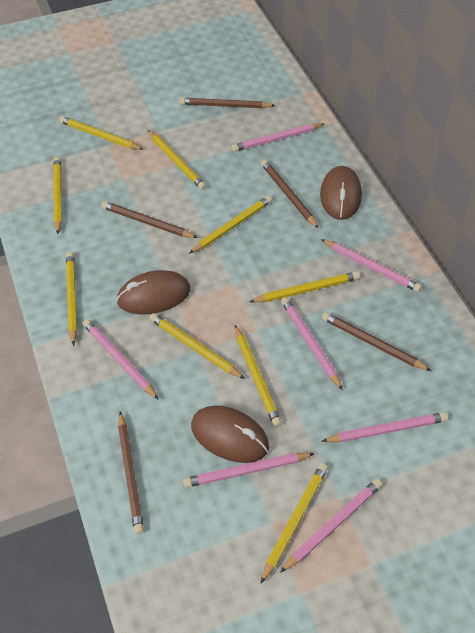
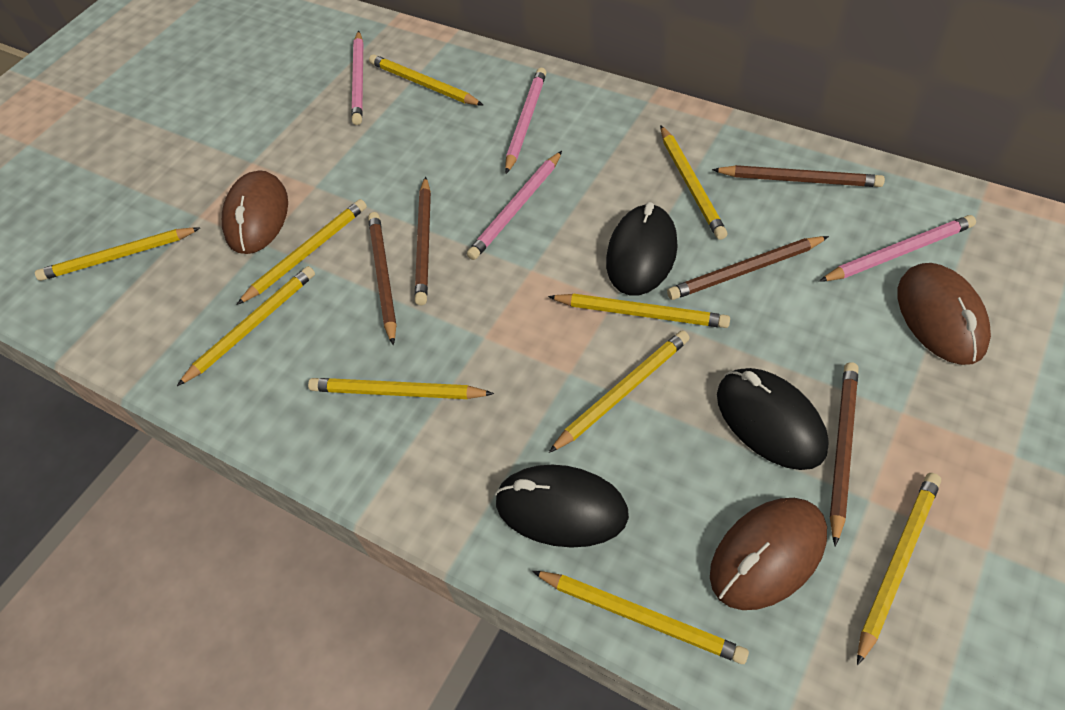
black mouse: 0 -> 3
pink pencil: 7 -> 4
yellow pencil: 9 -> 10

